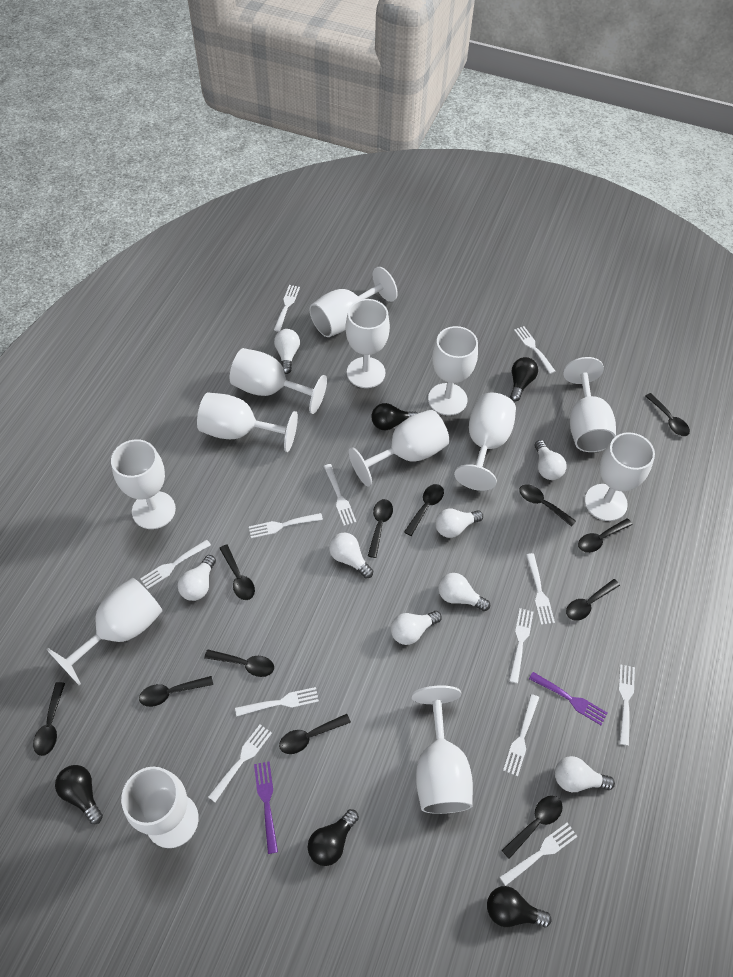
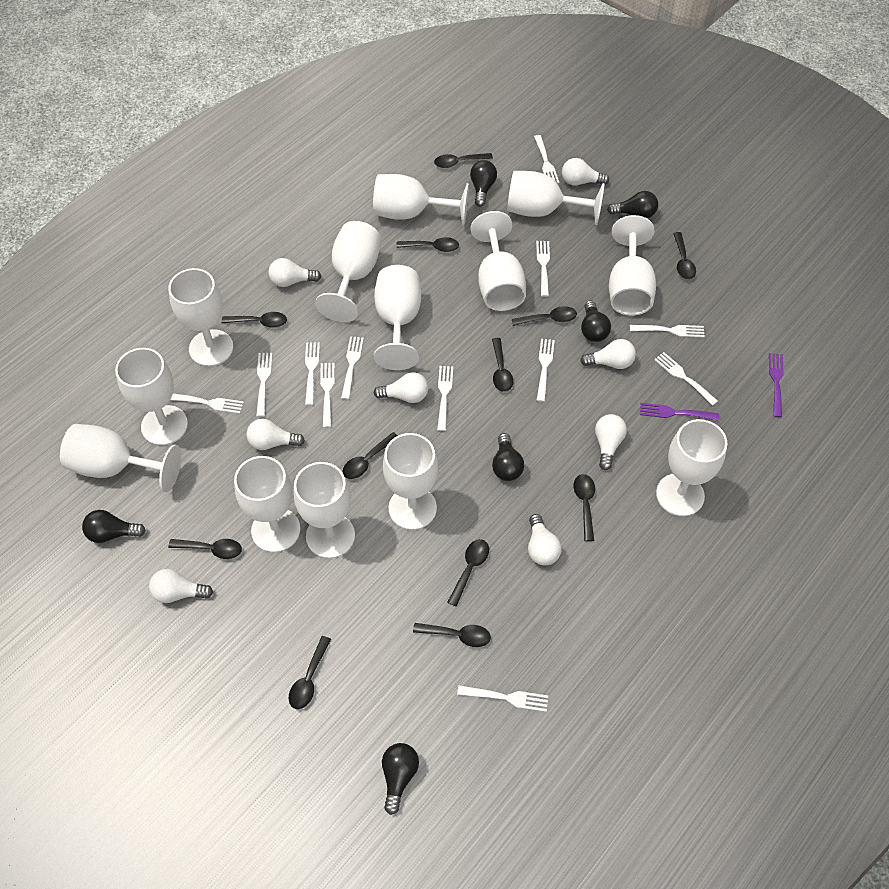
black light bulb: 5 -> 6

